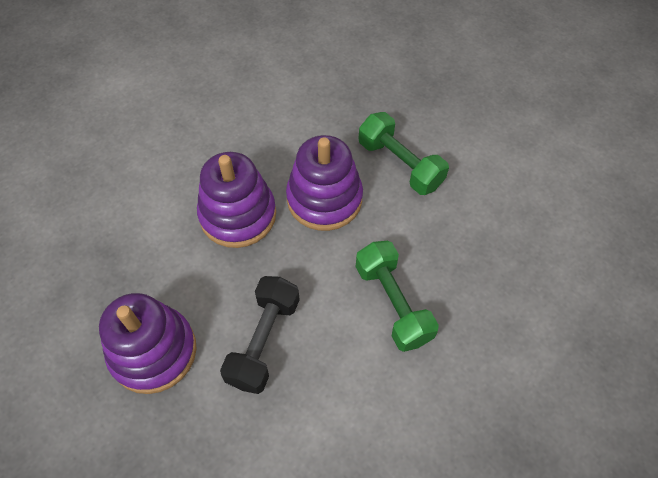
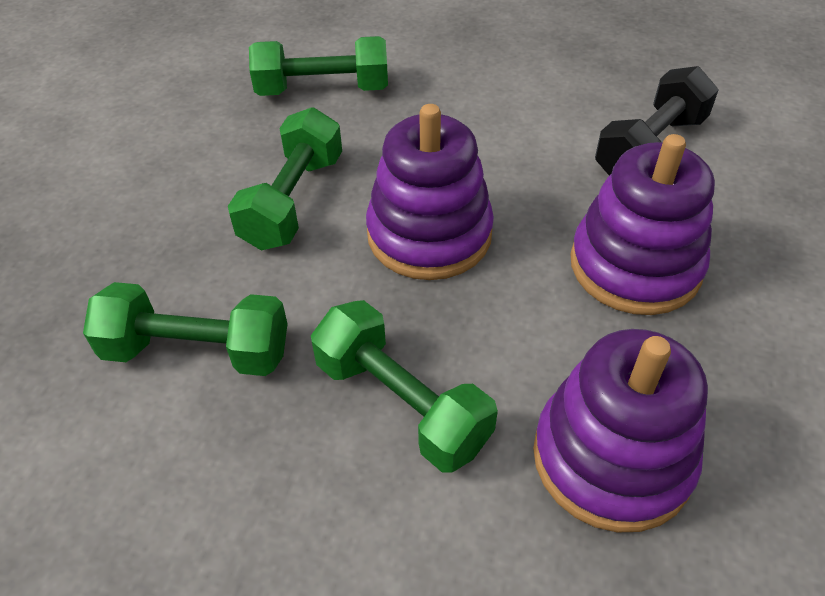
green dumbbell: 2 -> 4

